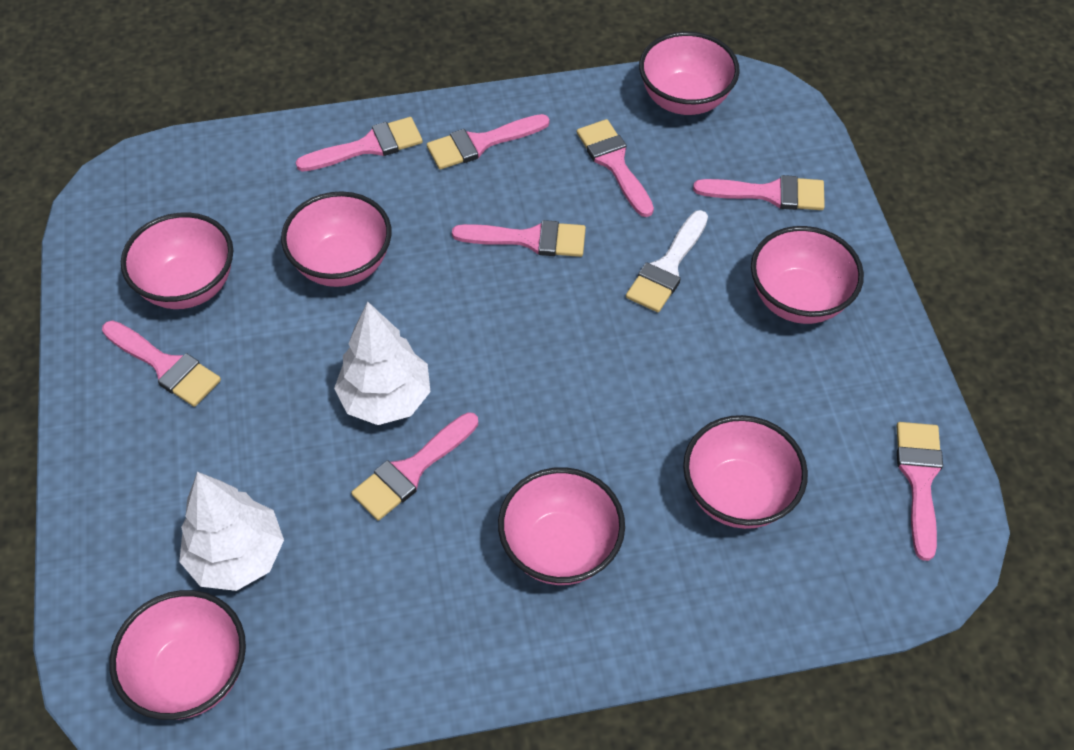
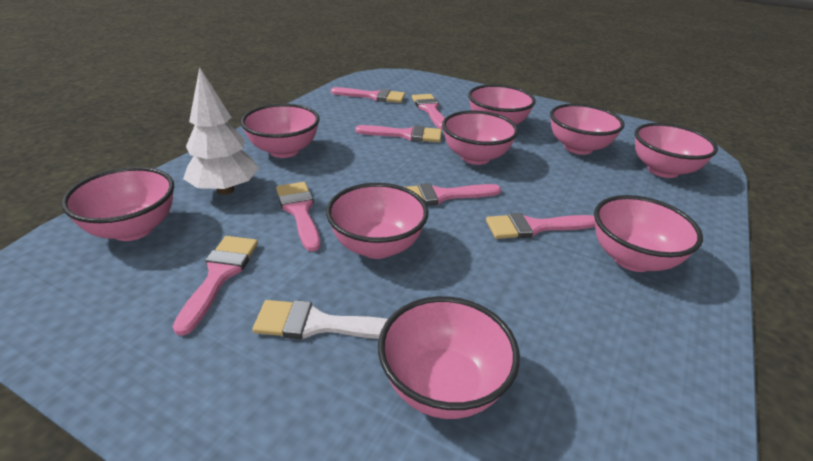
pink bowl: 7 -> 9
pink brush: 8 -> 7
white tree: 2 -> 1

